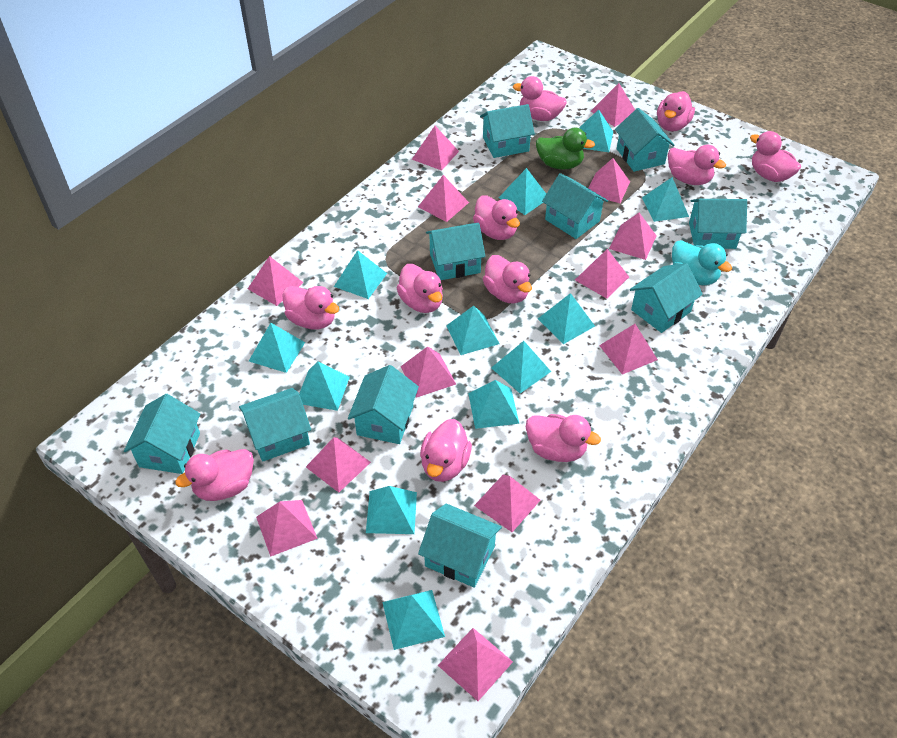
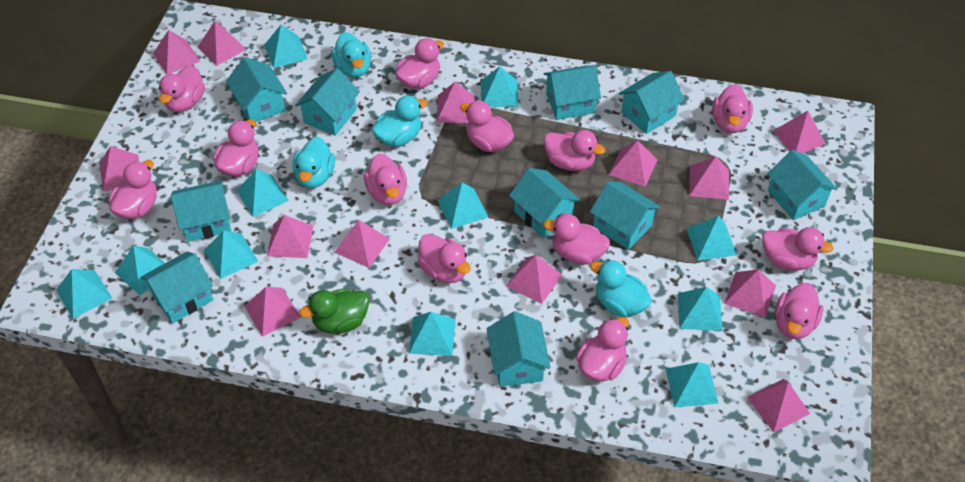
pink duck: 11 -> 13
turquoise duck: 1 -> 4
turquoise pyramid: 12 -> 11

